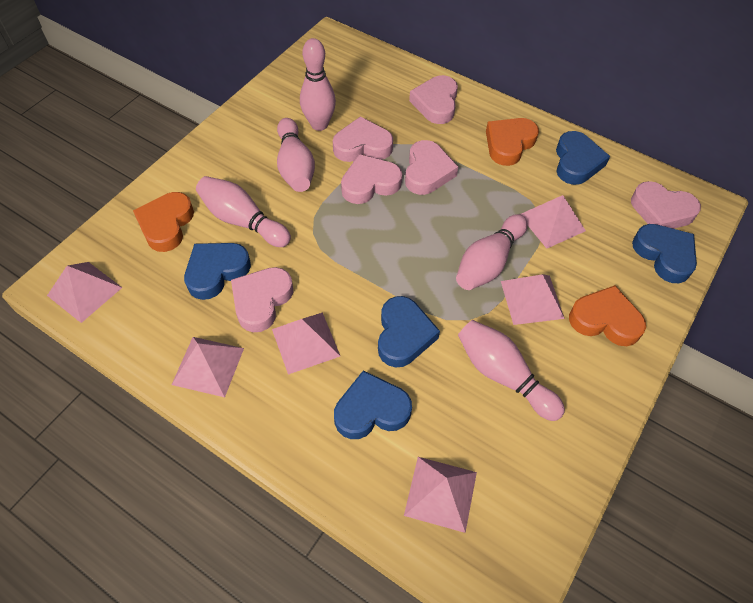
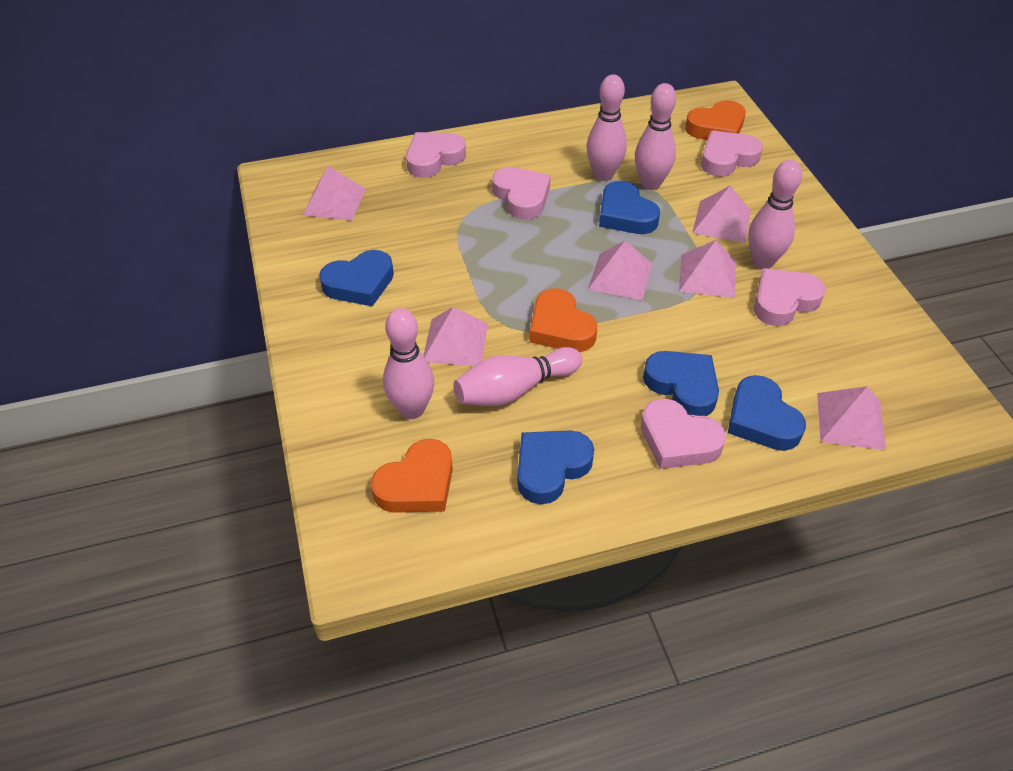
pink heart: 6 -> 5

